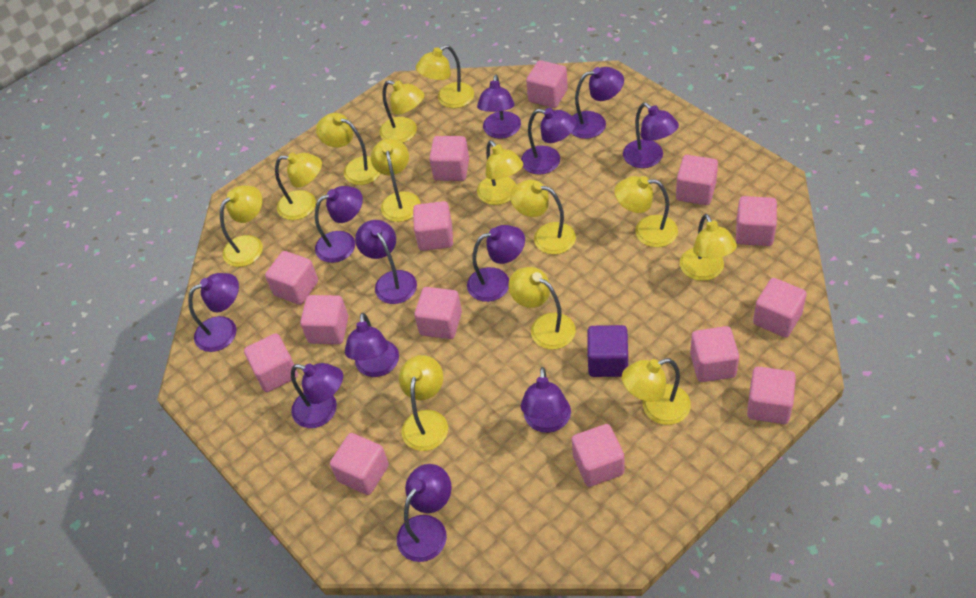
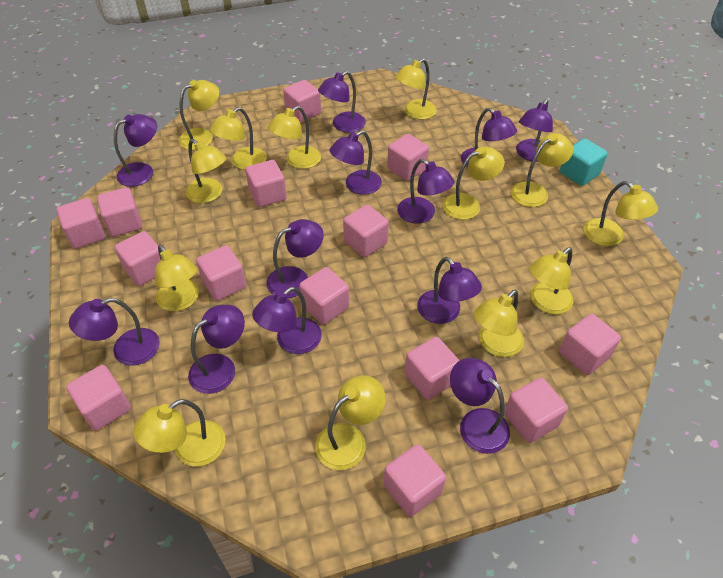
purple cube: 1 -> 0
turquoise cube: 0 -> 1

